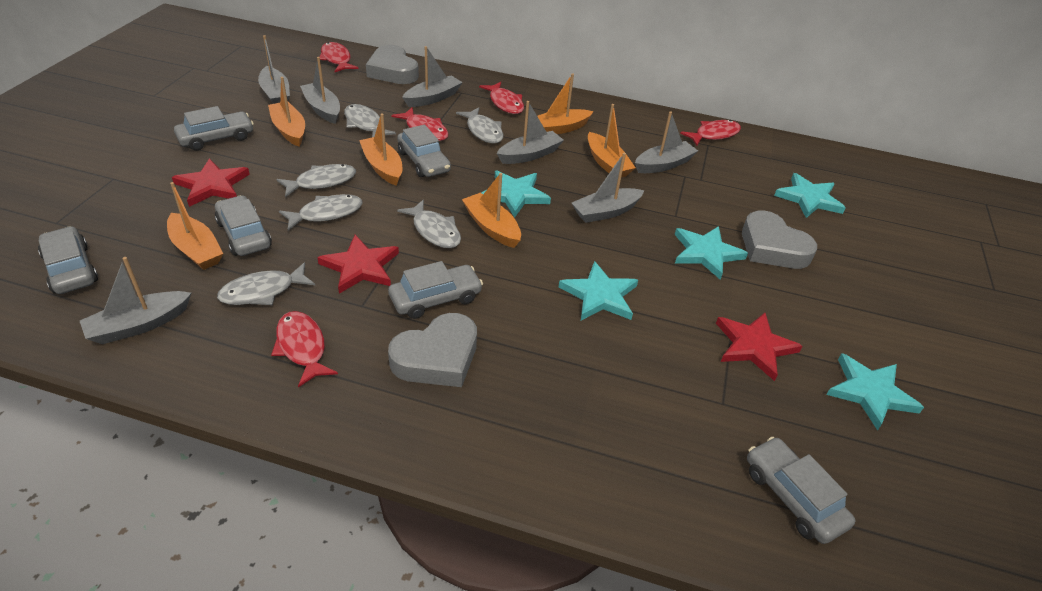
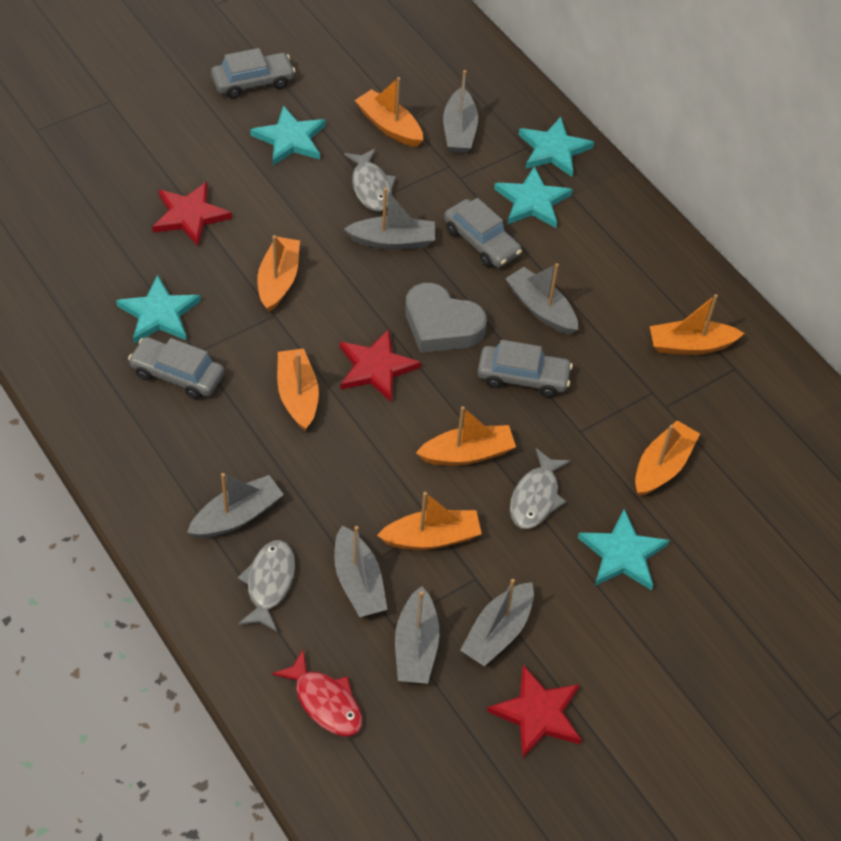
grey car: 6 -> 4
grey fish: 6 -> 3
grey heart: 3 -> 1
orange boat: 6 -> 7
red fish: 5 -> 1

